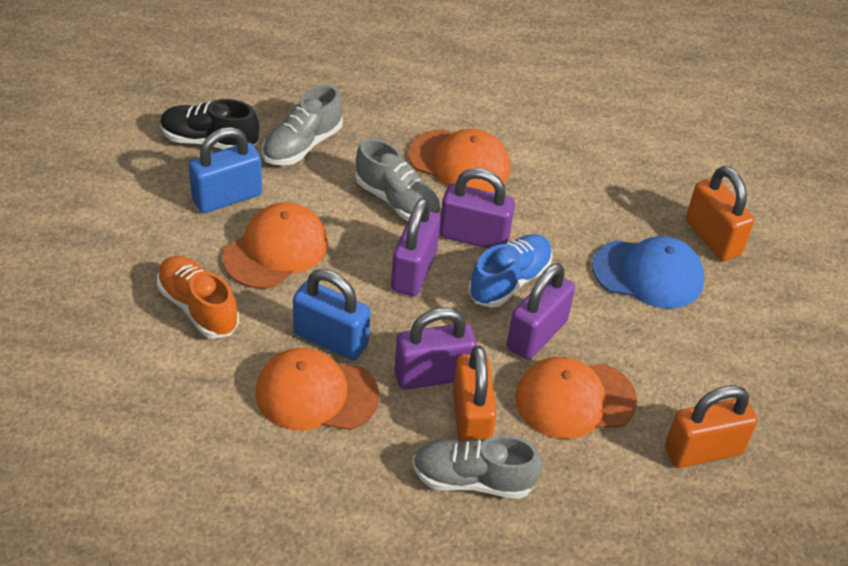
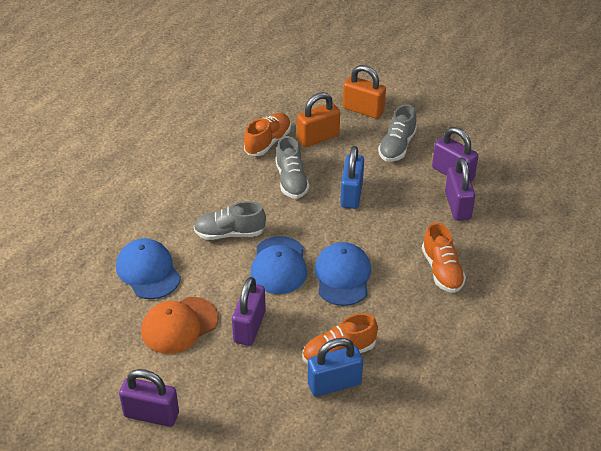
black shoe: 1 -> 0
blue cap: 1 -> 3
blue shoe: 1 -> 0
orange cap: 4 -> 1
orange padlock: 3 -> 2
orange shoe: 1 -> 3

